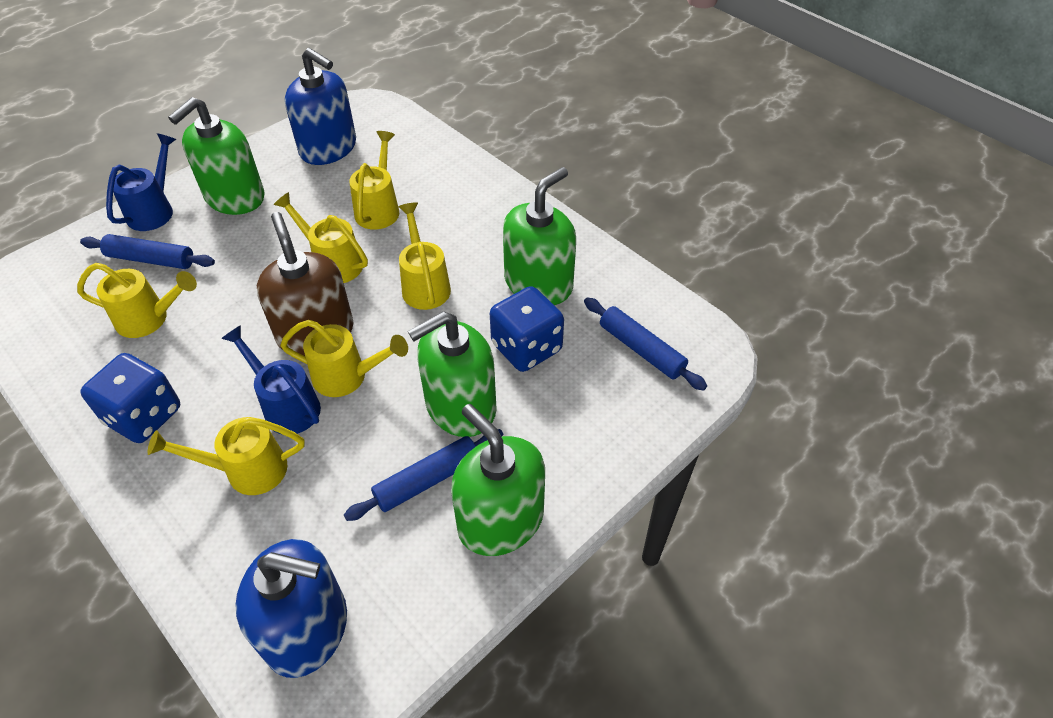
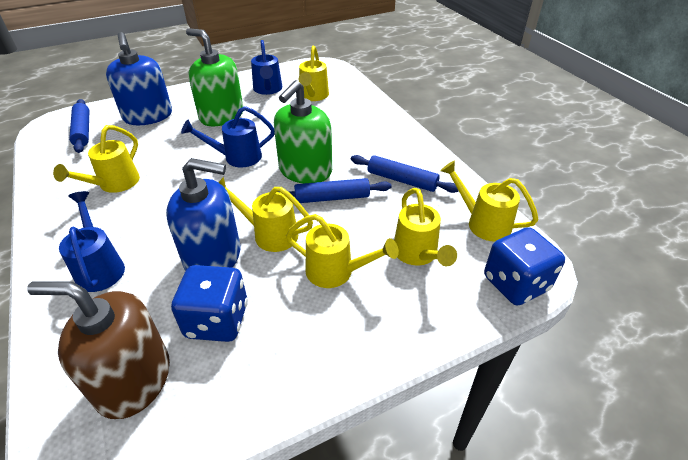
blue watering can: 2 -> 3
green soap dispenser: 4 -> 2

